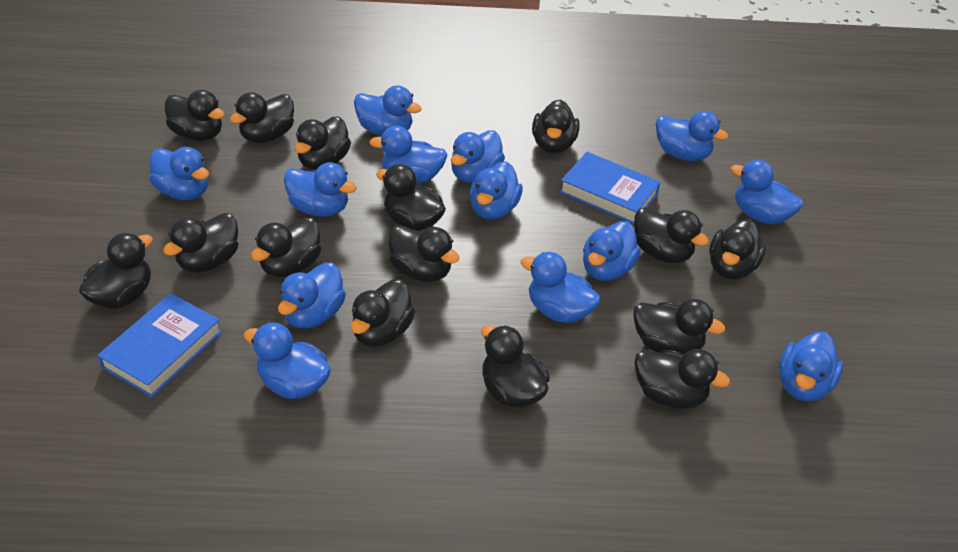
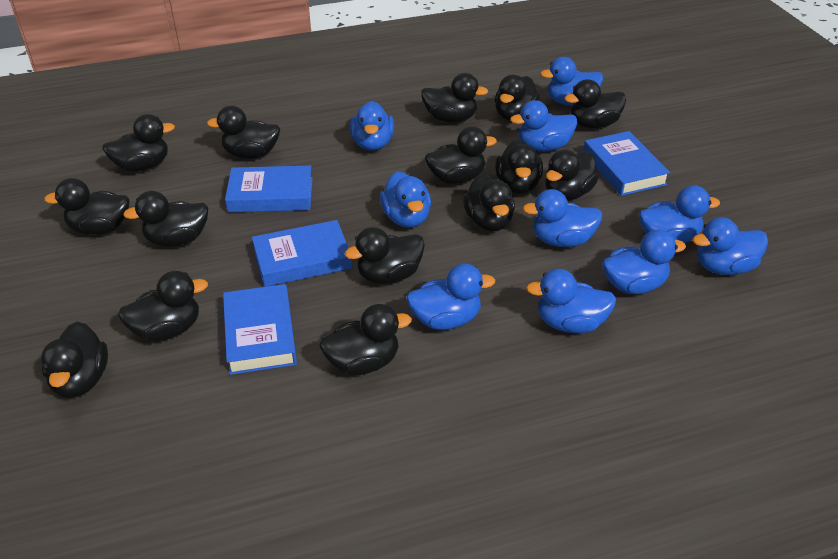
blue book: 2 -> 4
blue duck: 13 -> 10

